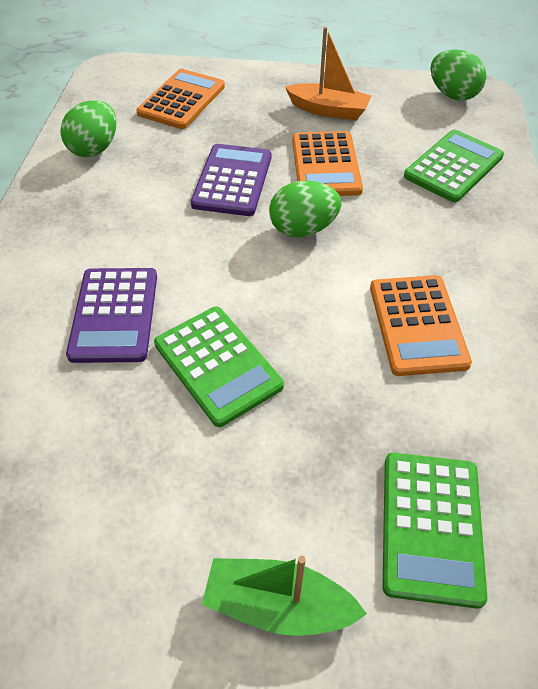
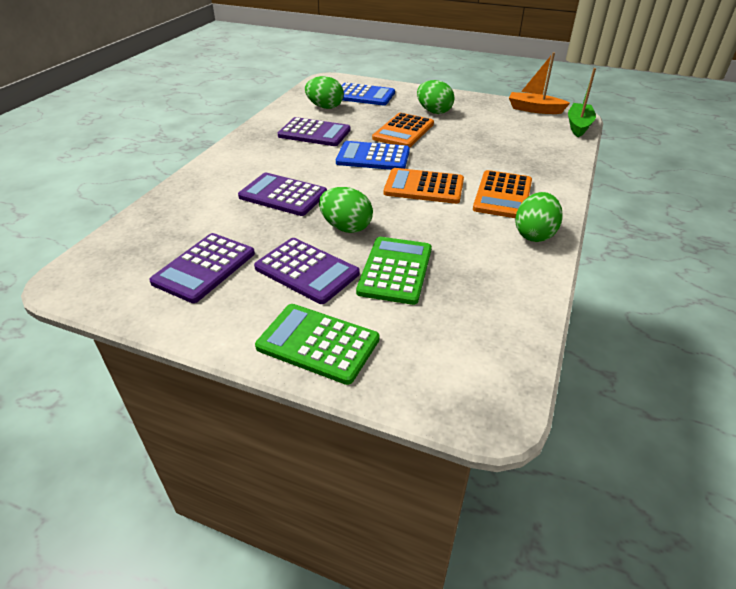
blue calculator: 0 -> 2
green calculator: 3 -> 2
green egg: 3 -> 4
purple calculator: 2 -> 4

